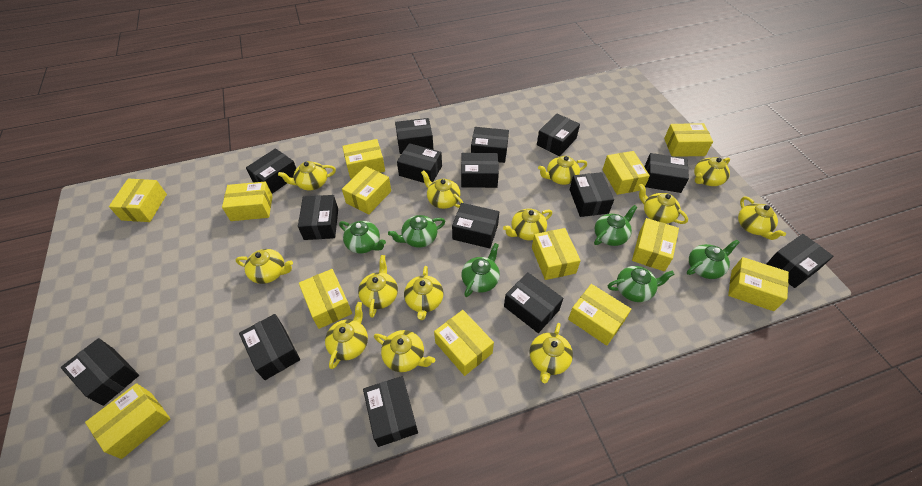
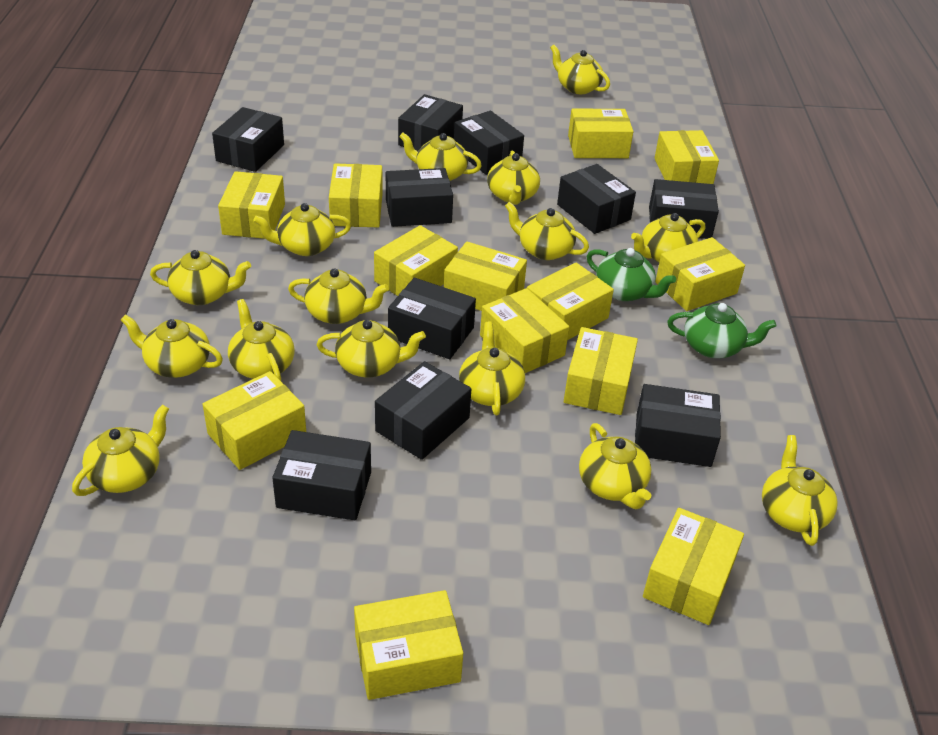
black box: 15 -> 10
green teapot: 6 -> 2
yellow teapot: 13 -> 15

